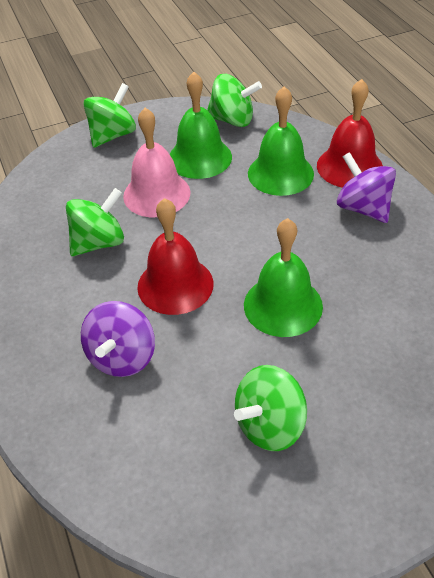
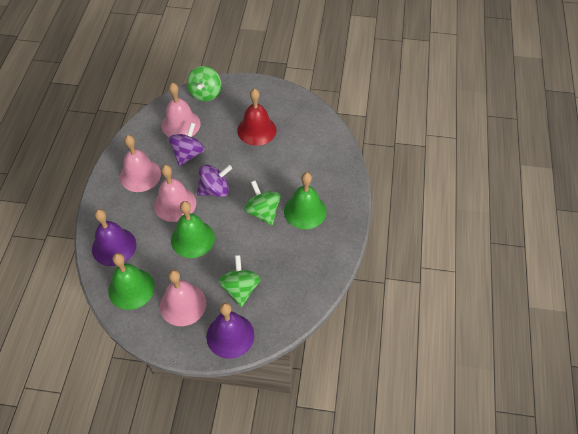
green spinning top: 4 -> 3
pink bell: 1 -> 4
purple bell: 0 -> 2
red bell: 2 -> 1

